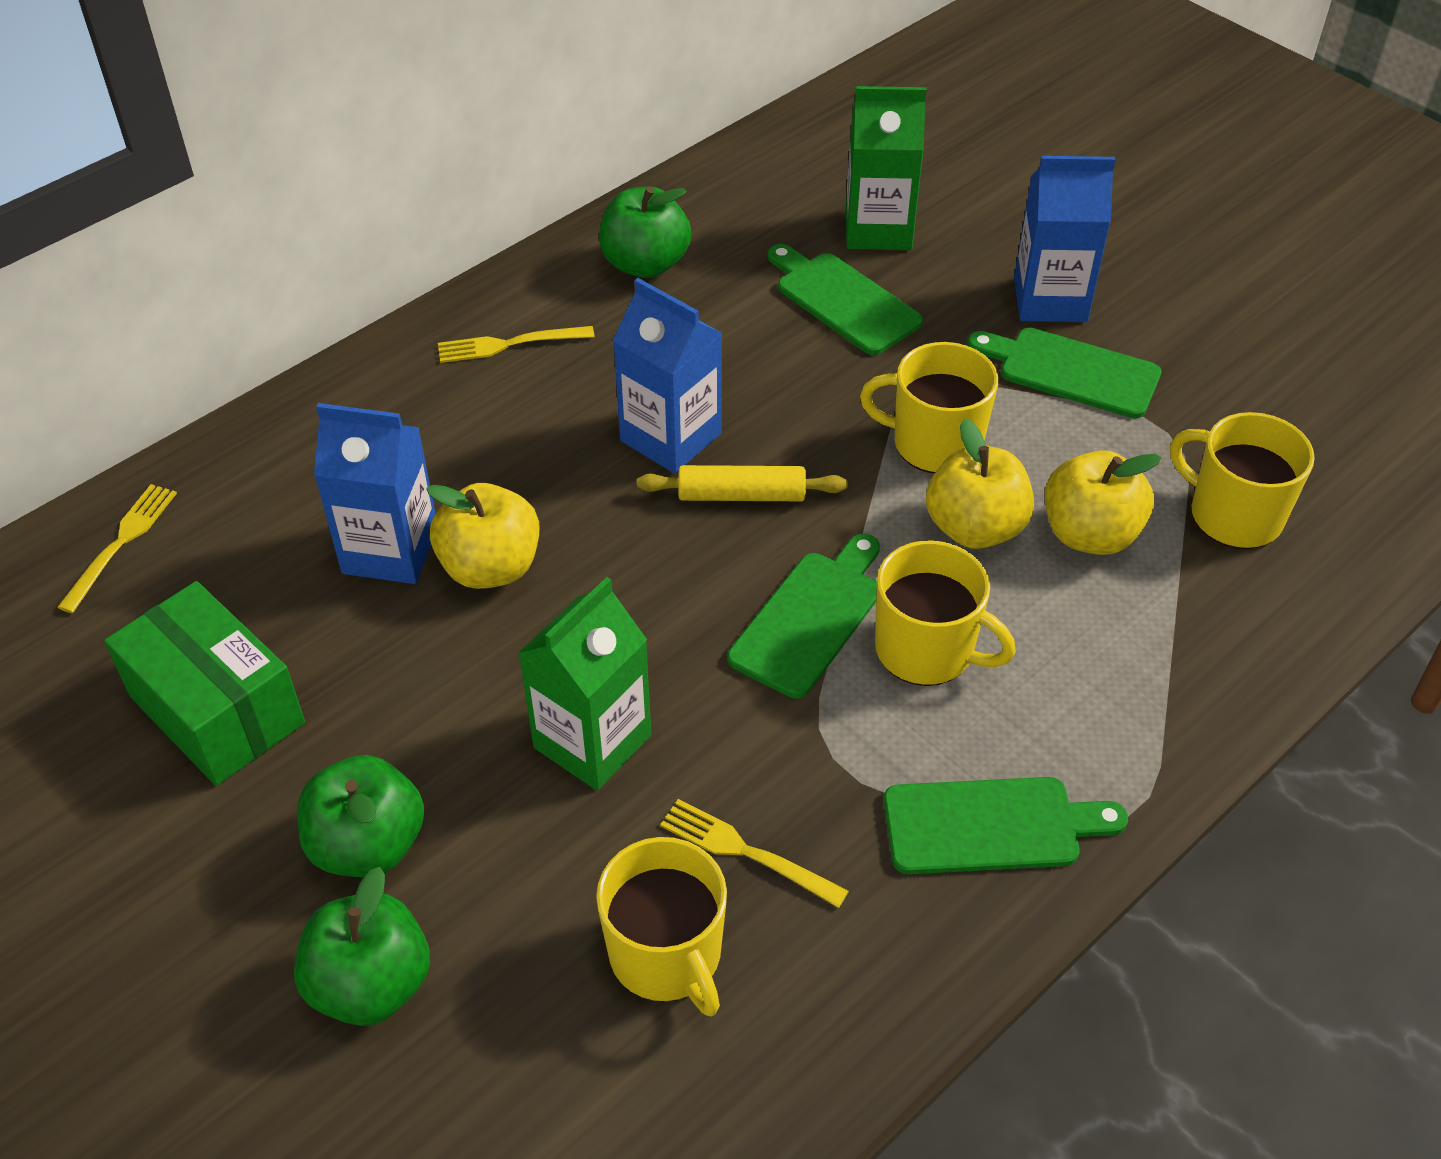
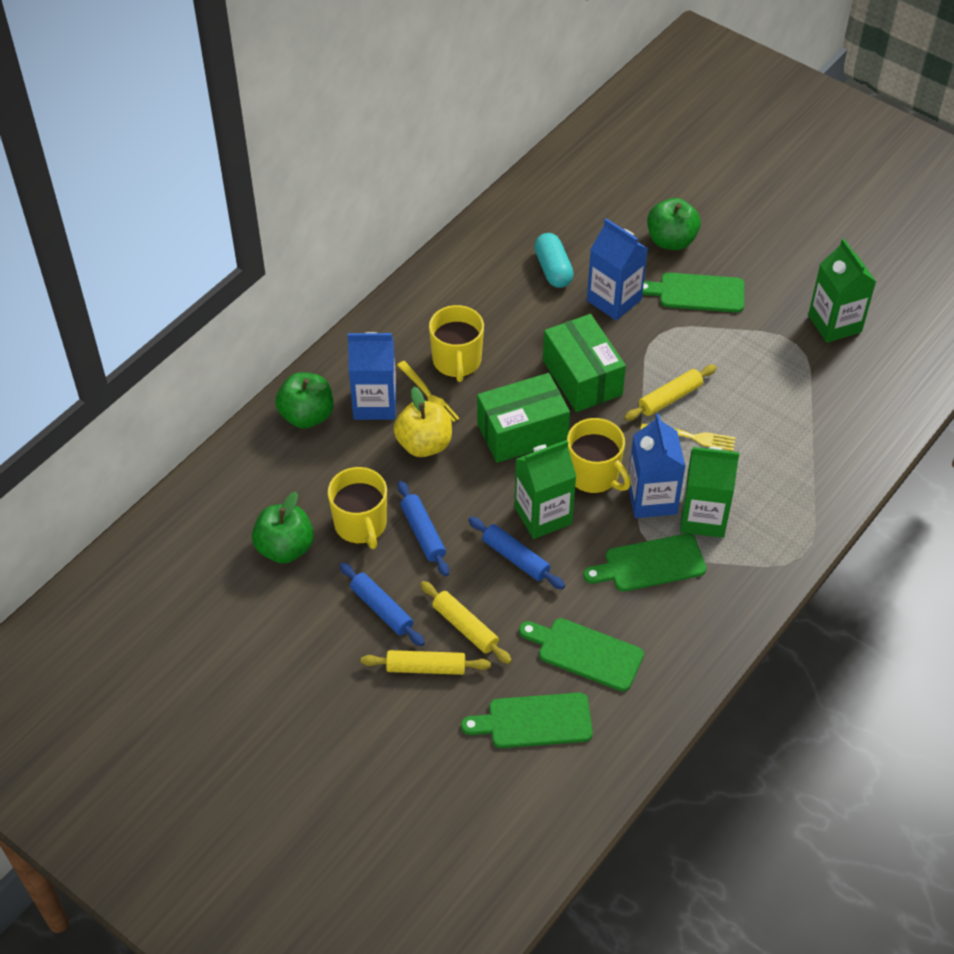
blue rolling pin: 0 -> 3
green box: 1 -> 2
green carton: 2 -> 3
turquoise capsule: 0 -> 1
yellow apple: 3 -> 1
yellow fork: 3 -> 2
yellow mug: 4 -> 3
yellow rolling pin: 1 -> 3

